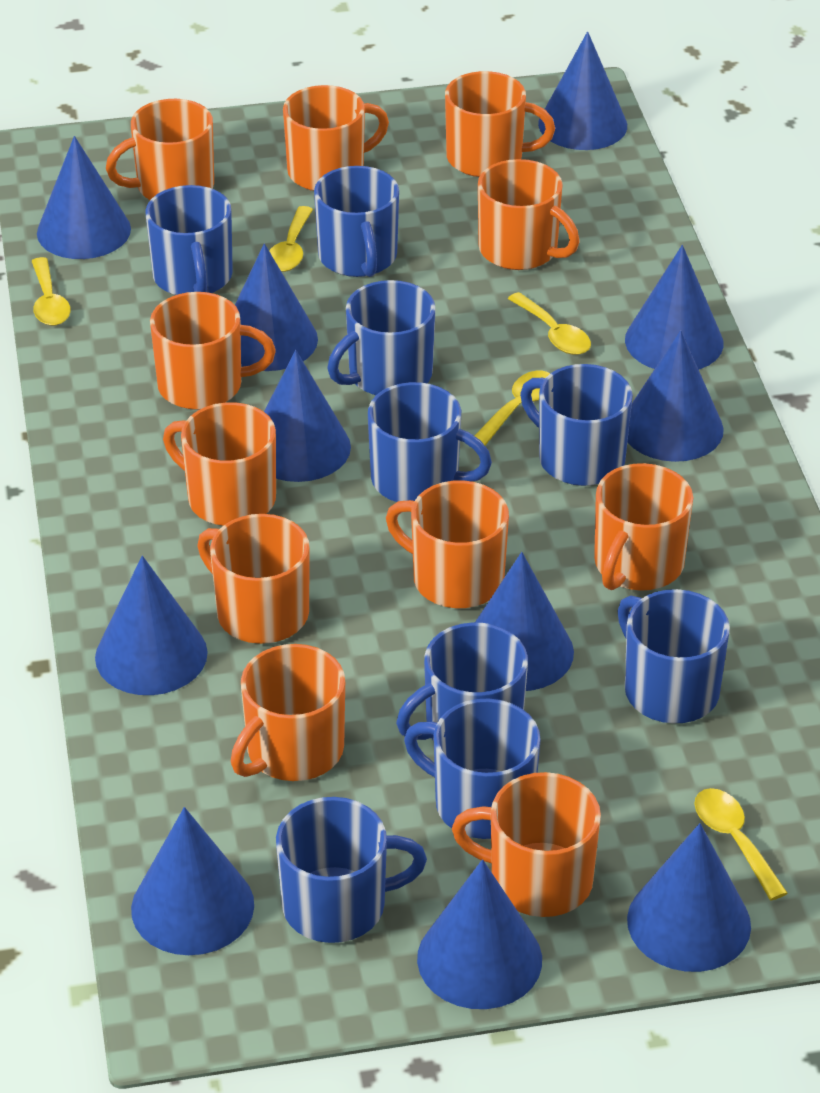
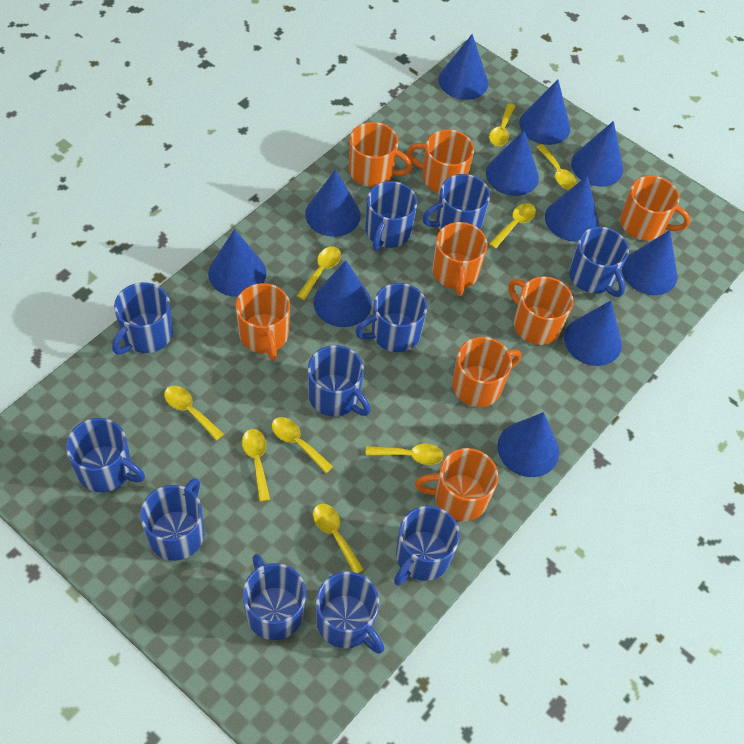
blue mug: 9 -> 11
orange mug: 11 -> 8
yellow spoon: 5 -> 9

